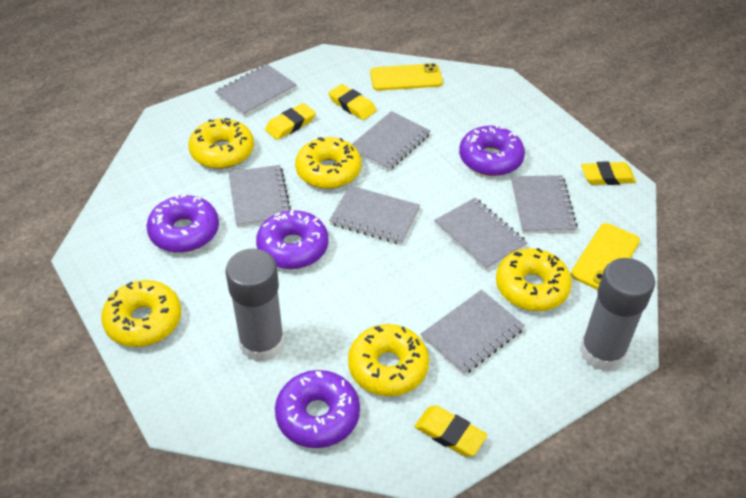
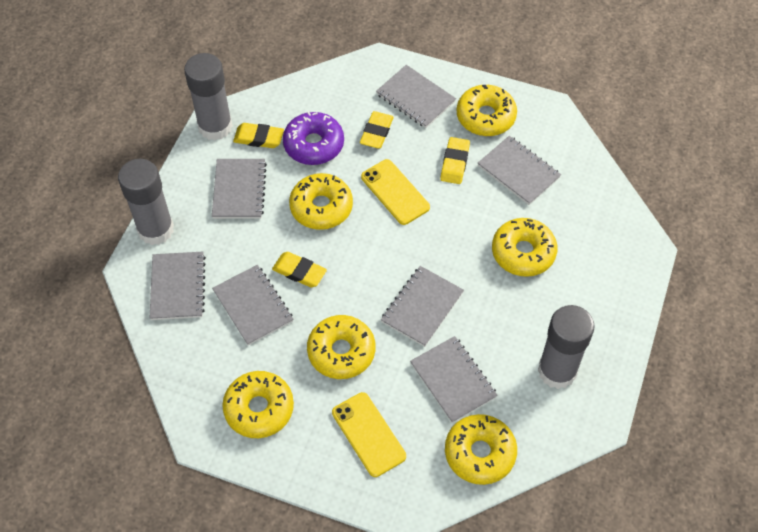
grey glue stick: 2 -> 3
purple donut: 4 -> 1
yellow donut: 5 -> 6

